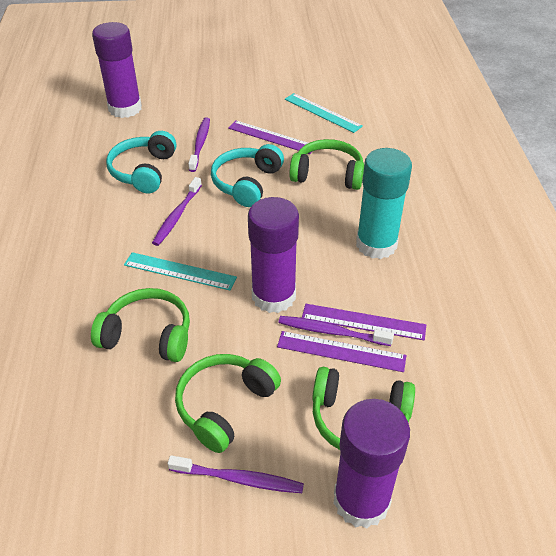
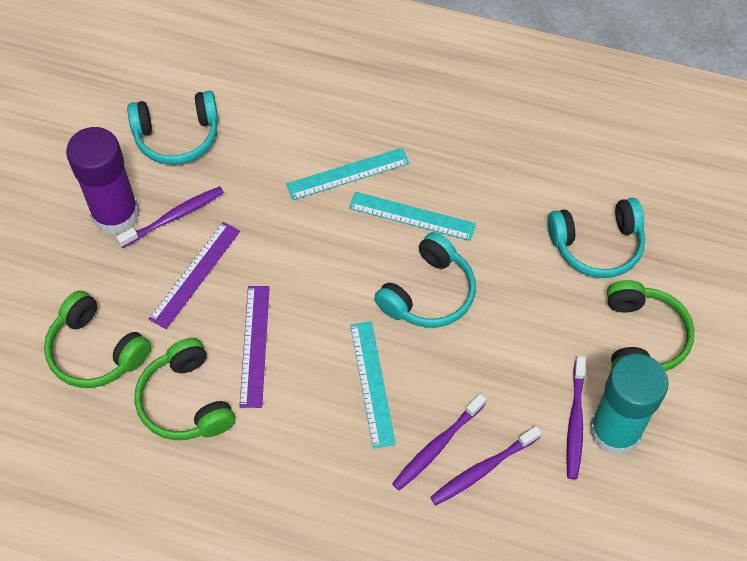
green headphones: 4 -> 3
purple glue stick: 3 -> 1
purple ruler: 3 -> 2
turquoise headphones: 2 -> 3
turquoise ruler: 2 -> 3

